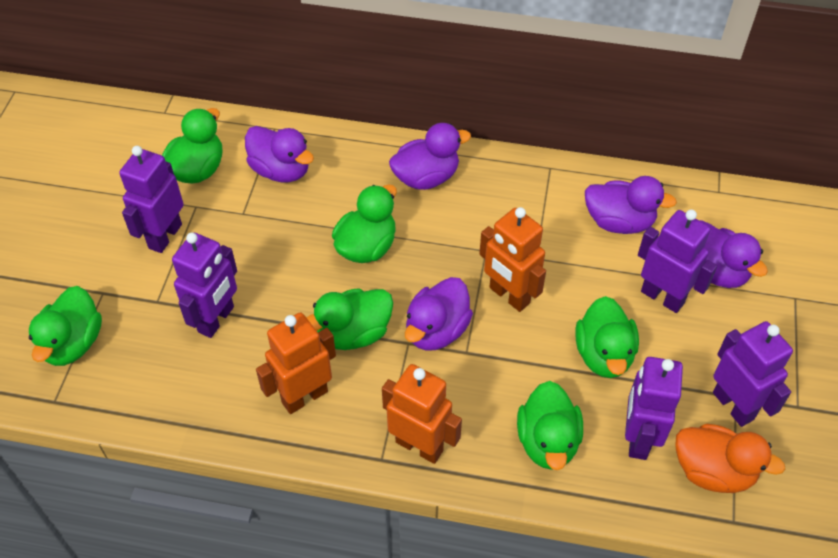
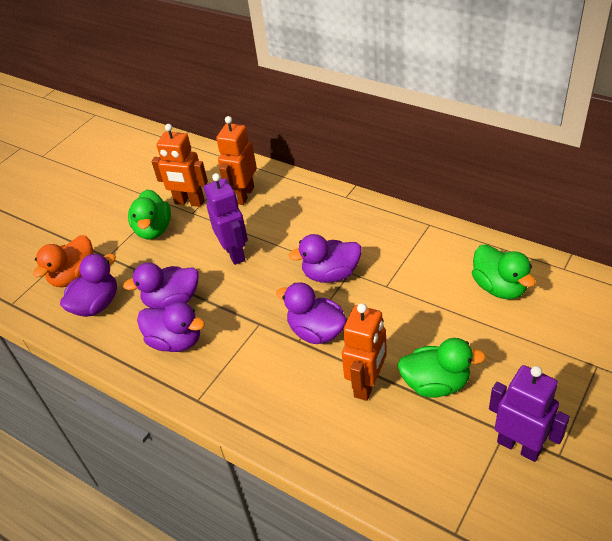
green duck: 6 -> 3
purple robot: 5 -> 2

